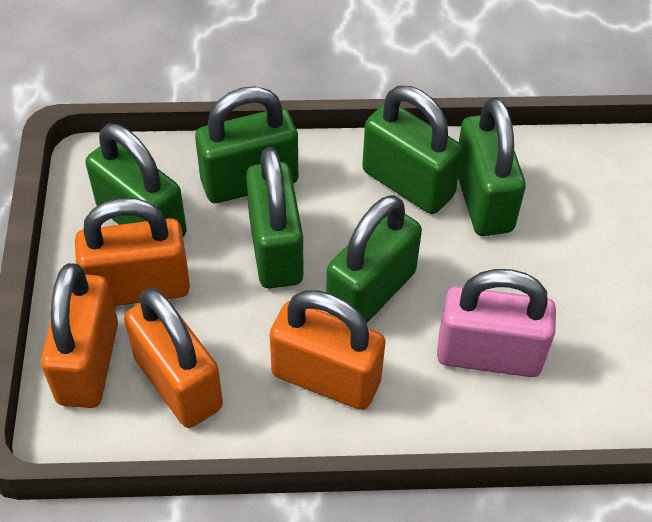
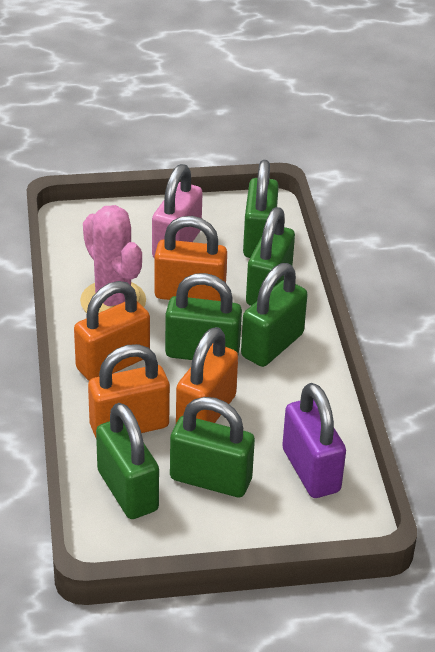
pink cactus: 0 -> 1
purple padlock: 0 -> 1

